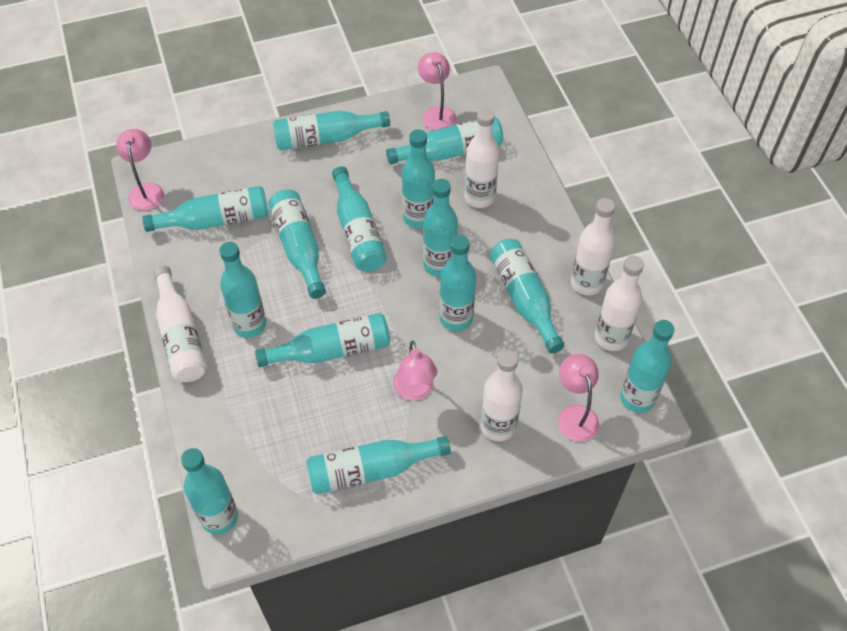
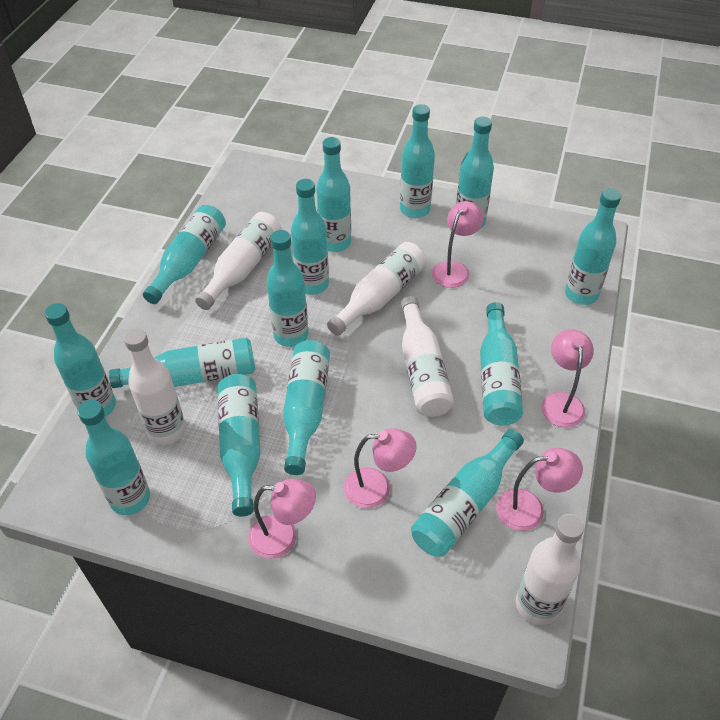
pink lamp: 4 -> 5

